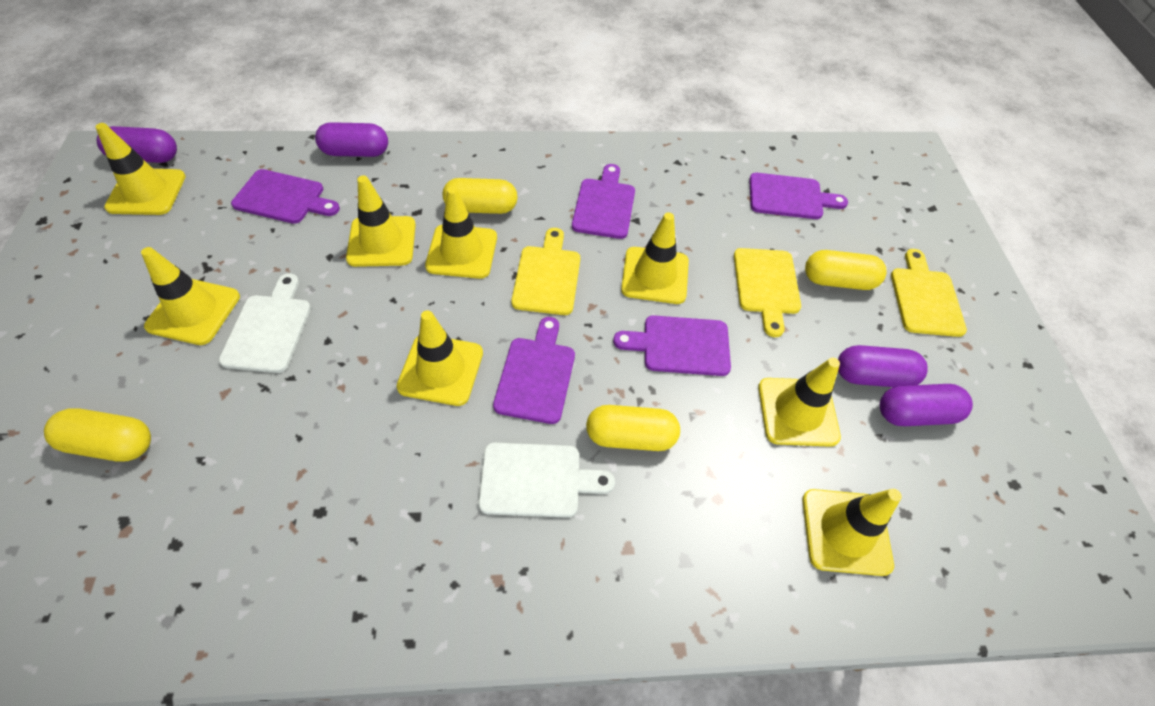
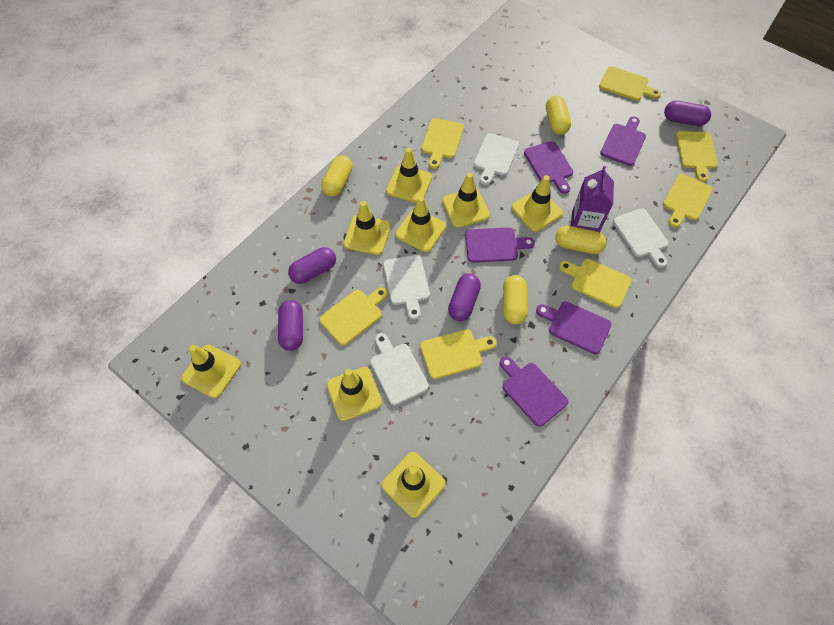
purple carton: 0 -> 1
white cutting board: 2 -> 4
yellow cutting board: 3 -> 7

